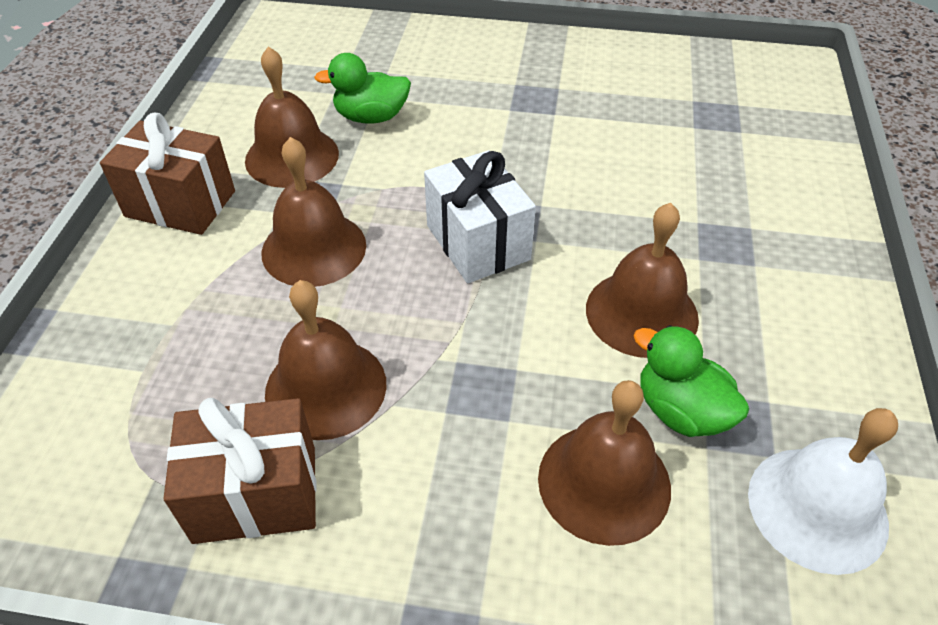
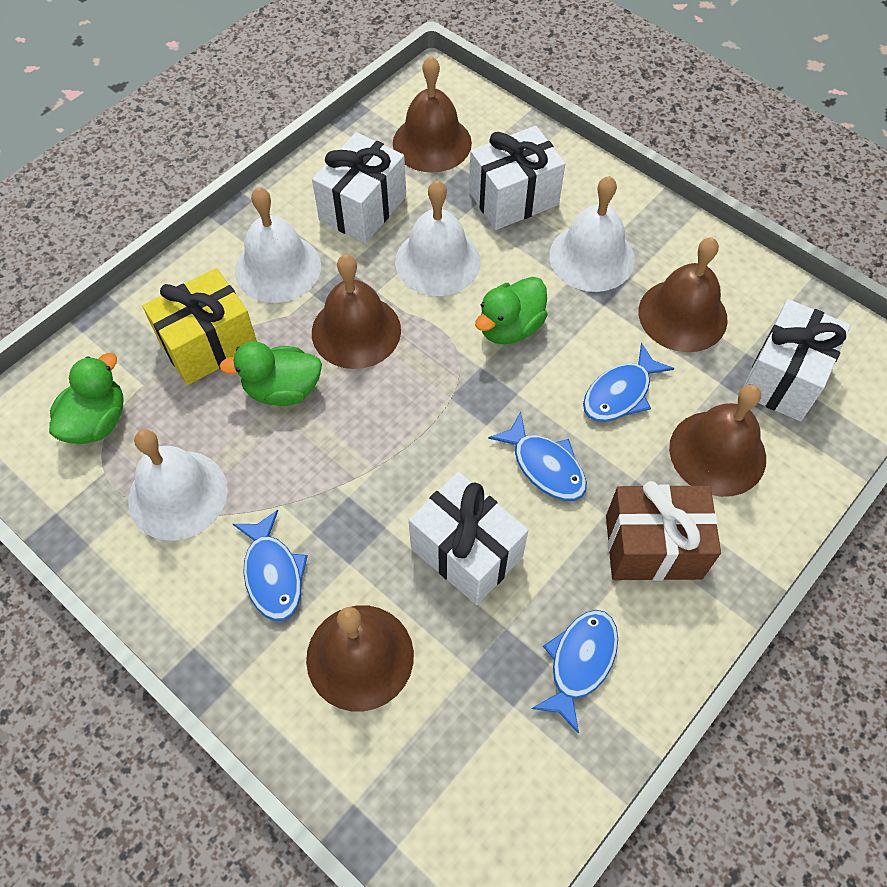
blue fish: 0 -> 4
brown gift: 2 -> 1
green duck: 2 -> 3
white bell: 1 -> 4
white gift: 1 -> 4
yellow gift: 0 -> 1

